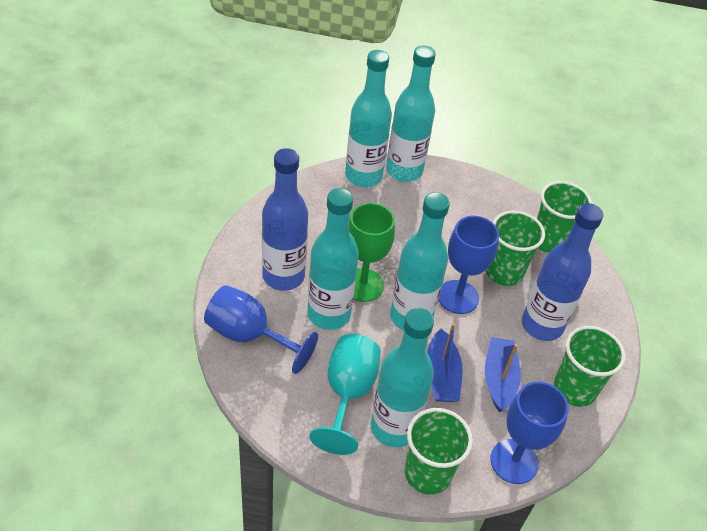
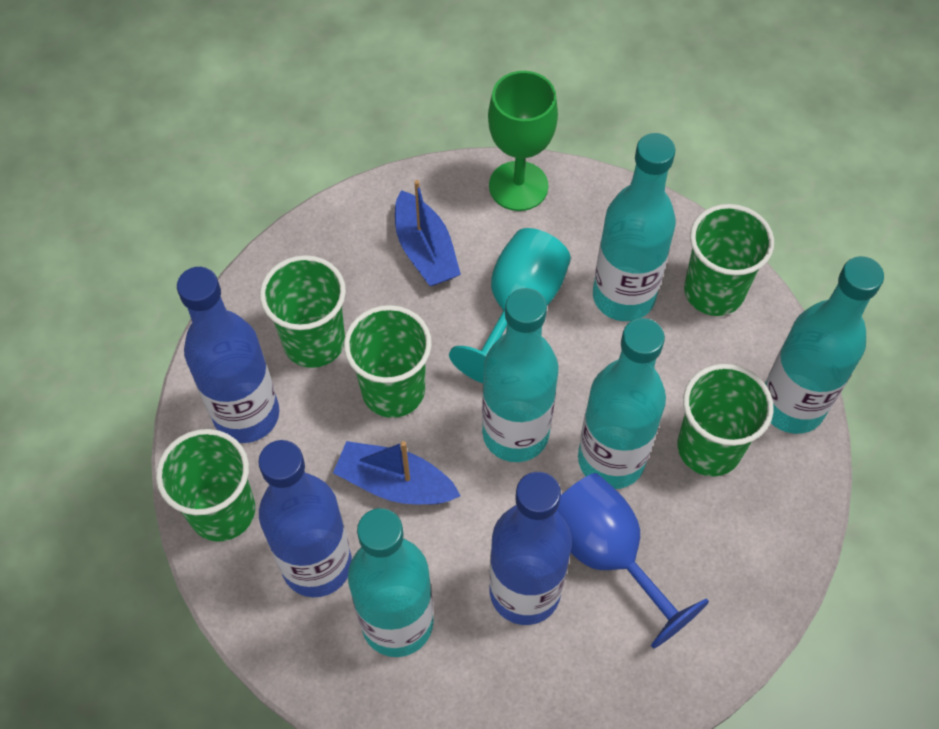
blue bottle: 2 -> 3
blue goblet: 3 -> 1
green cup: 4 -> 5

